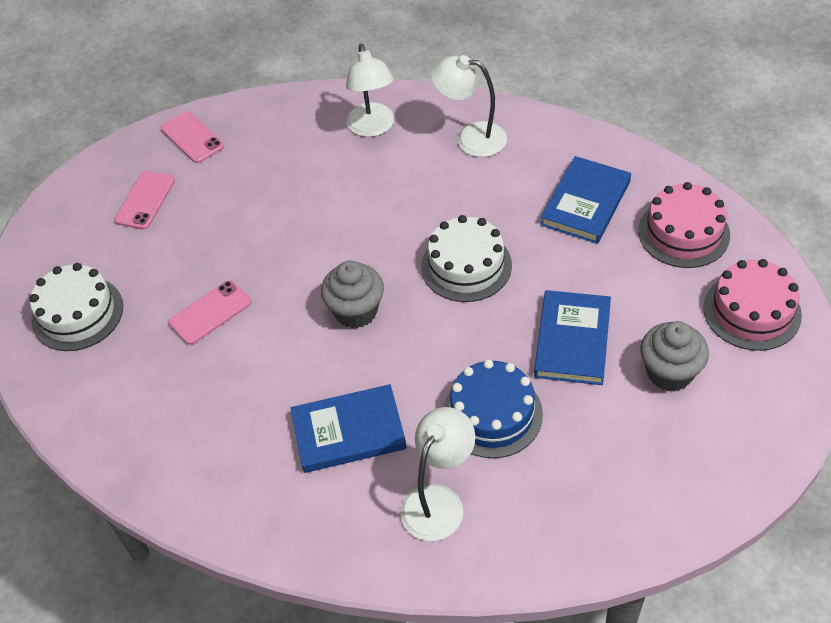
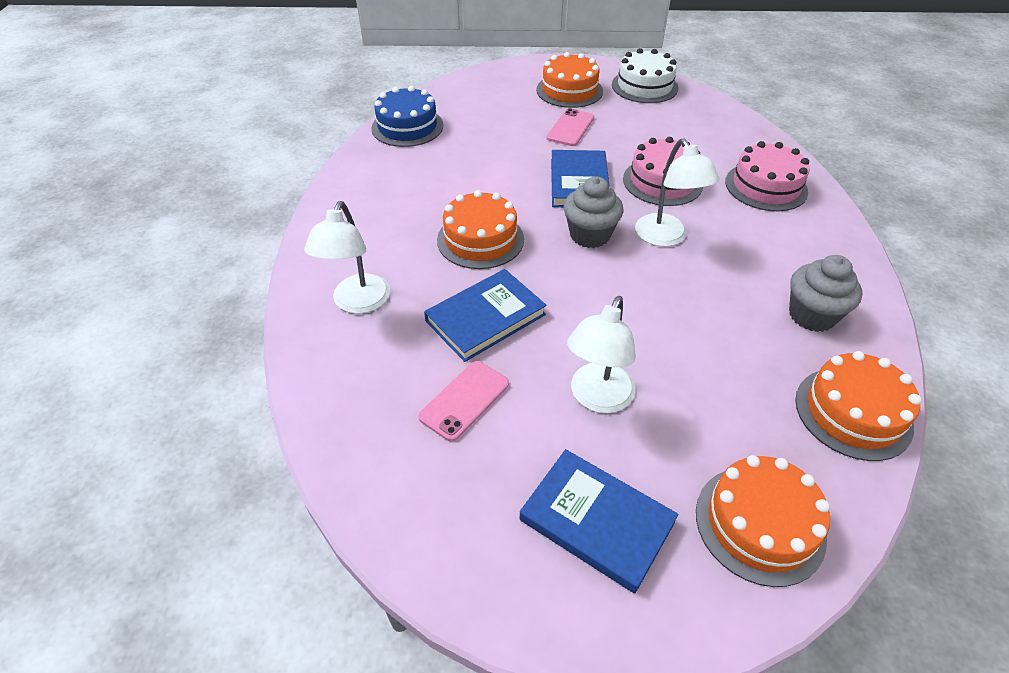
orange cake: 0 -> 4
pink phone: 3 -> 2
white cake: 2 -> 1

